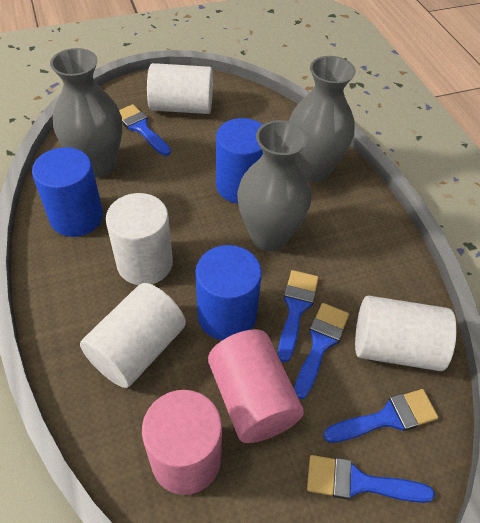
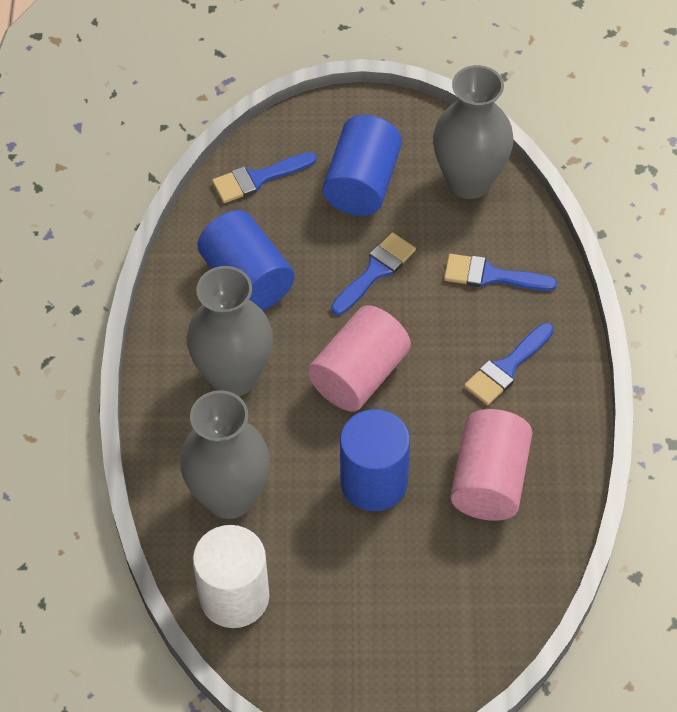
blue brush: 5 -> 4
white cylinder: 4 -> 1

